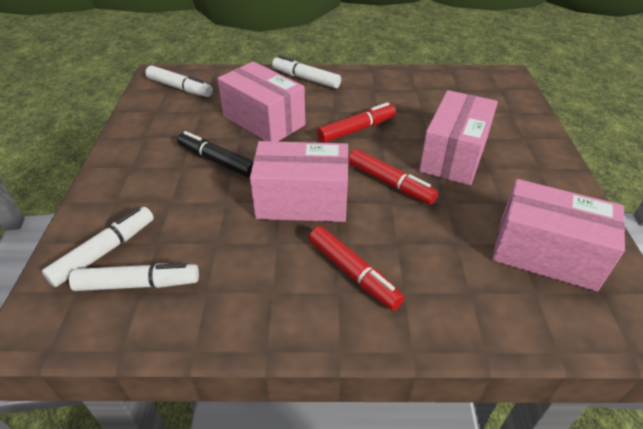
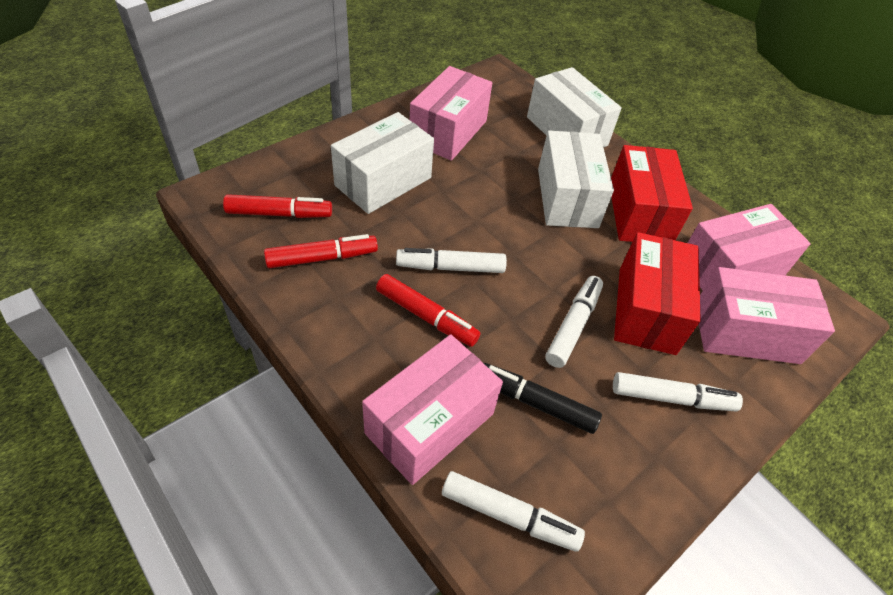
red box: 0 -> 2
white box: 0 -> 3

